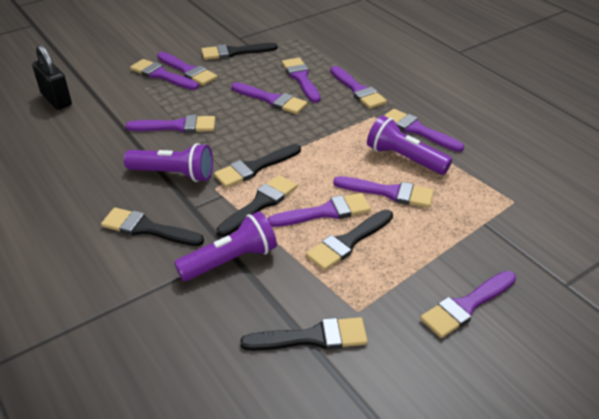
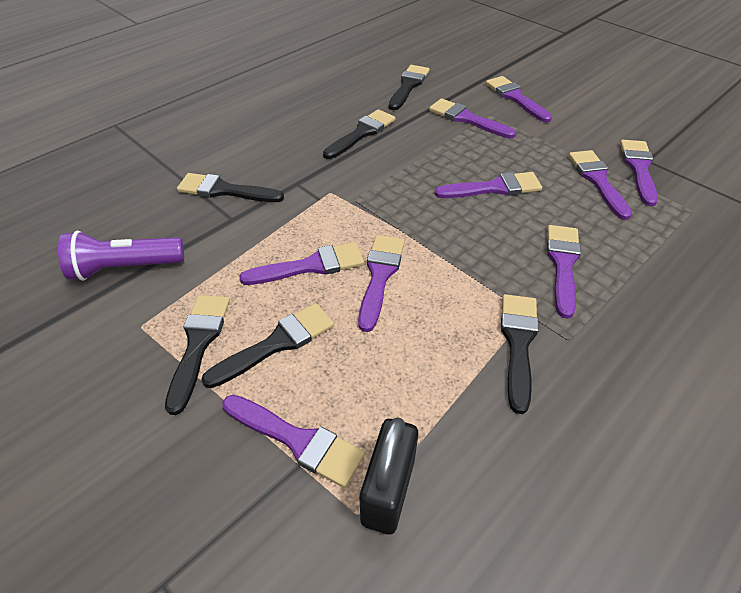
purple brush: 10 -> 9
purple flashlight: 3 -> 1

